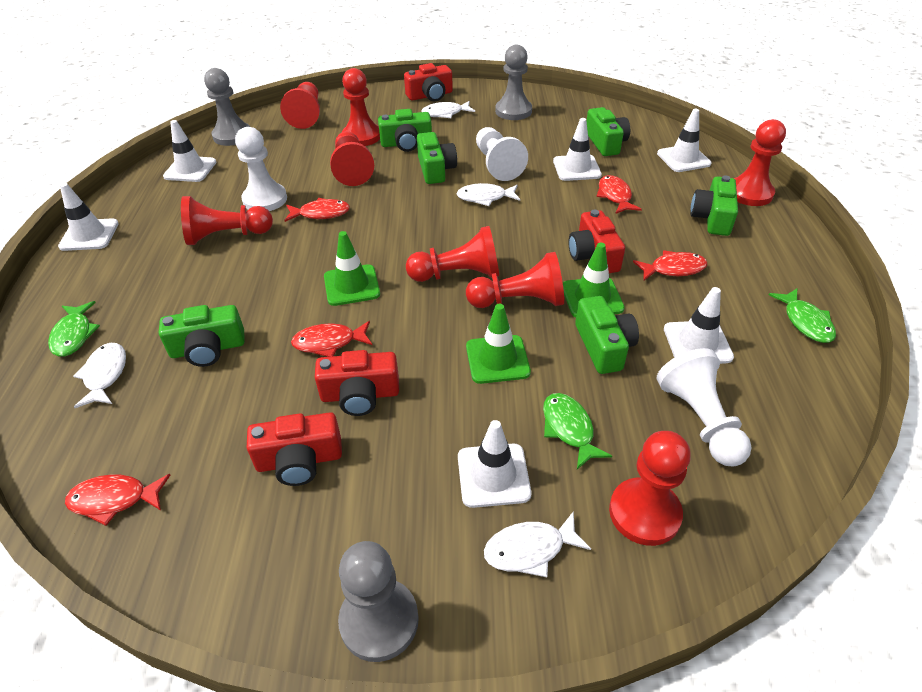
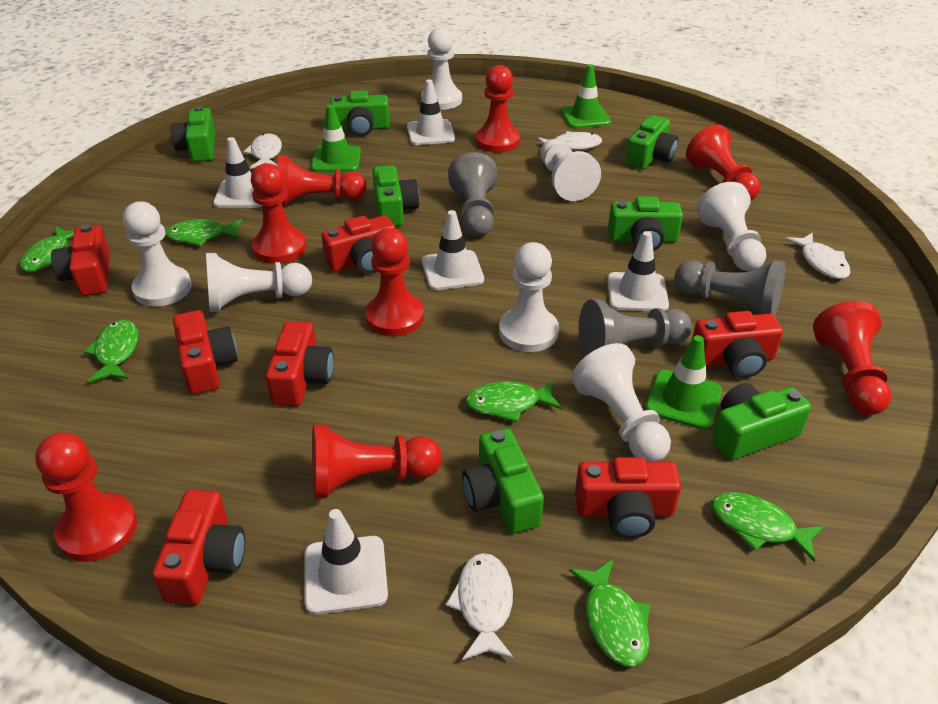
green camera: 6 -> 7
green fish: 3 -> 6
red camera: 4 -> 7
red fish: 5 -> 0
white pawn: 3 -> 7
white traffic cone: 6 -> 5

